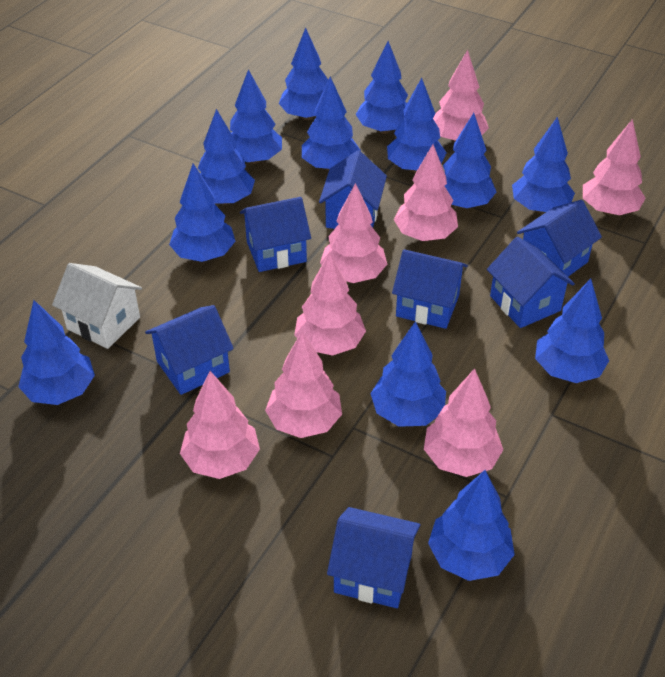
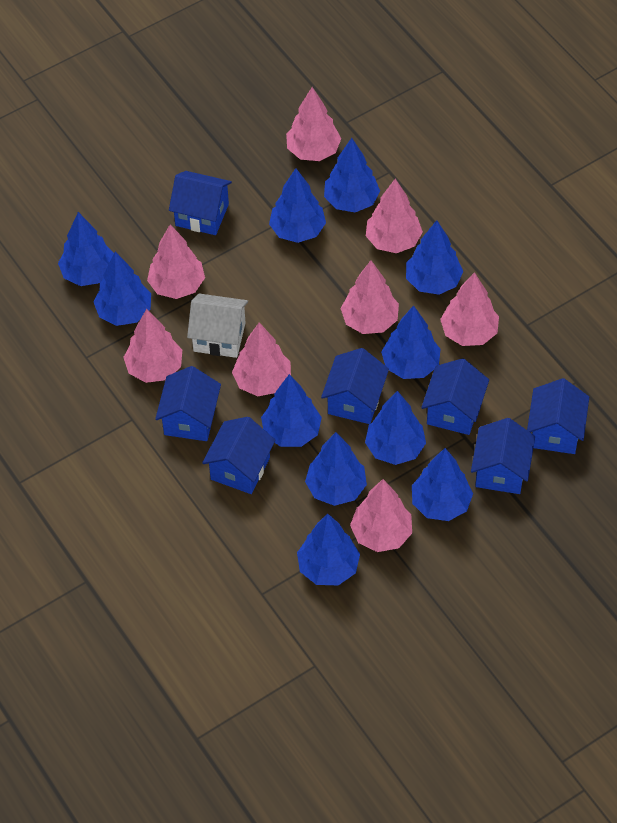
blue tree: 13 -> 11

